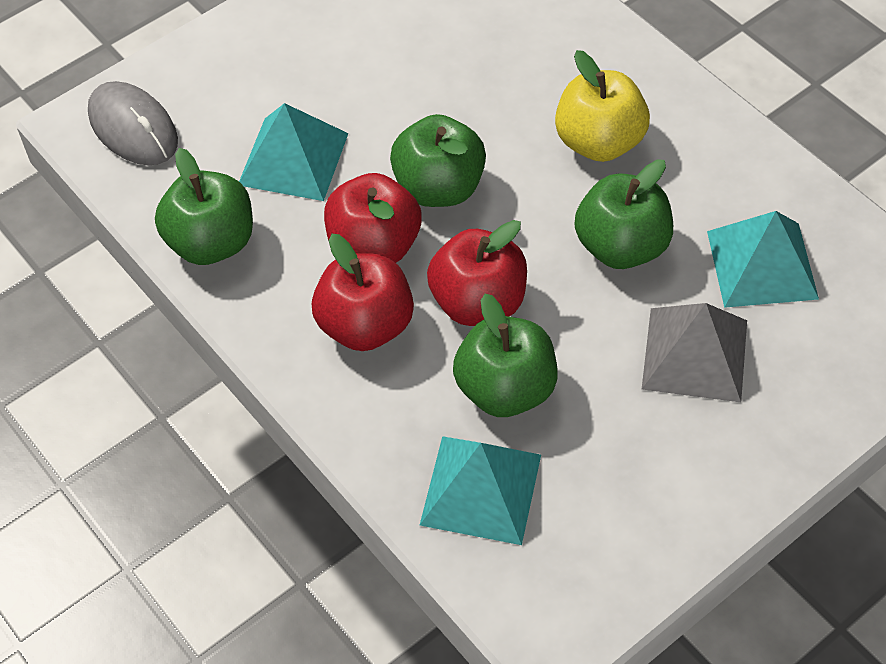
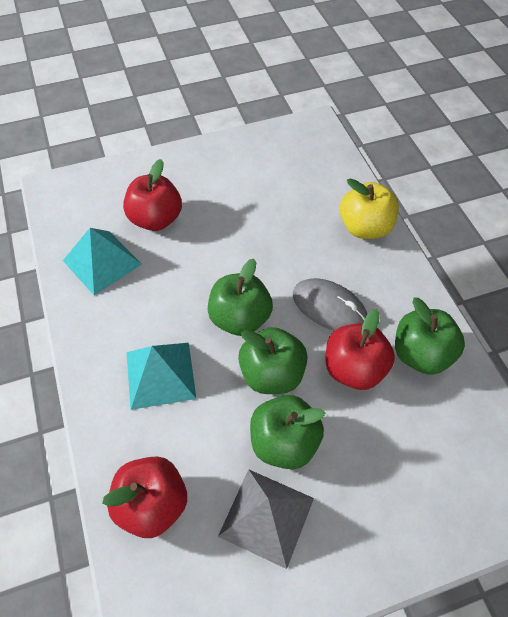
turquoise pyramid: 3 -> 2

